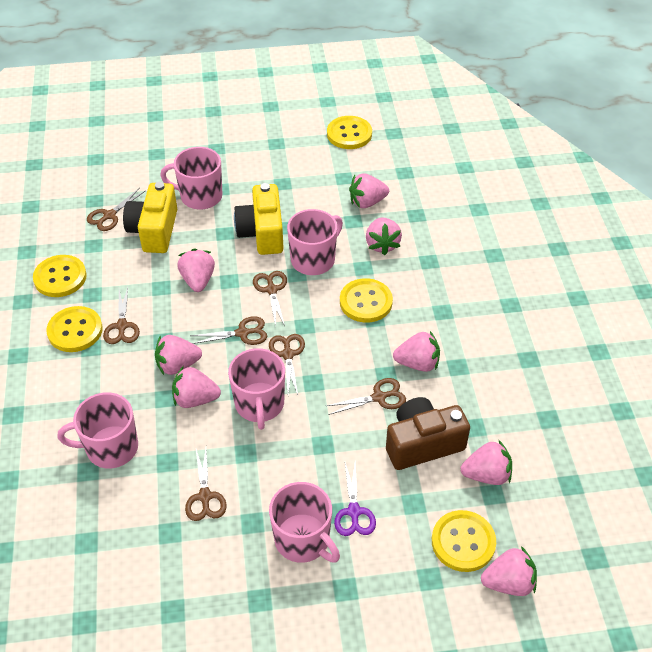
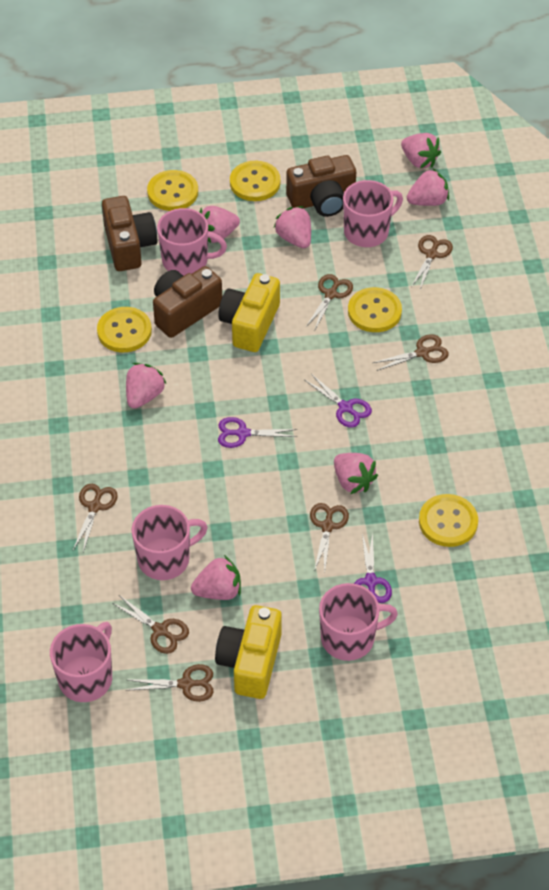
brown camera: 1 -> 3
pink strawberry: 8 -> 7
purple scissors: 1 -> 3

